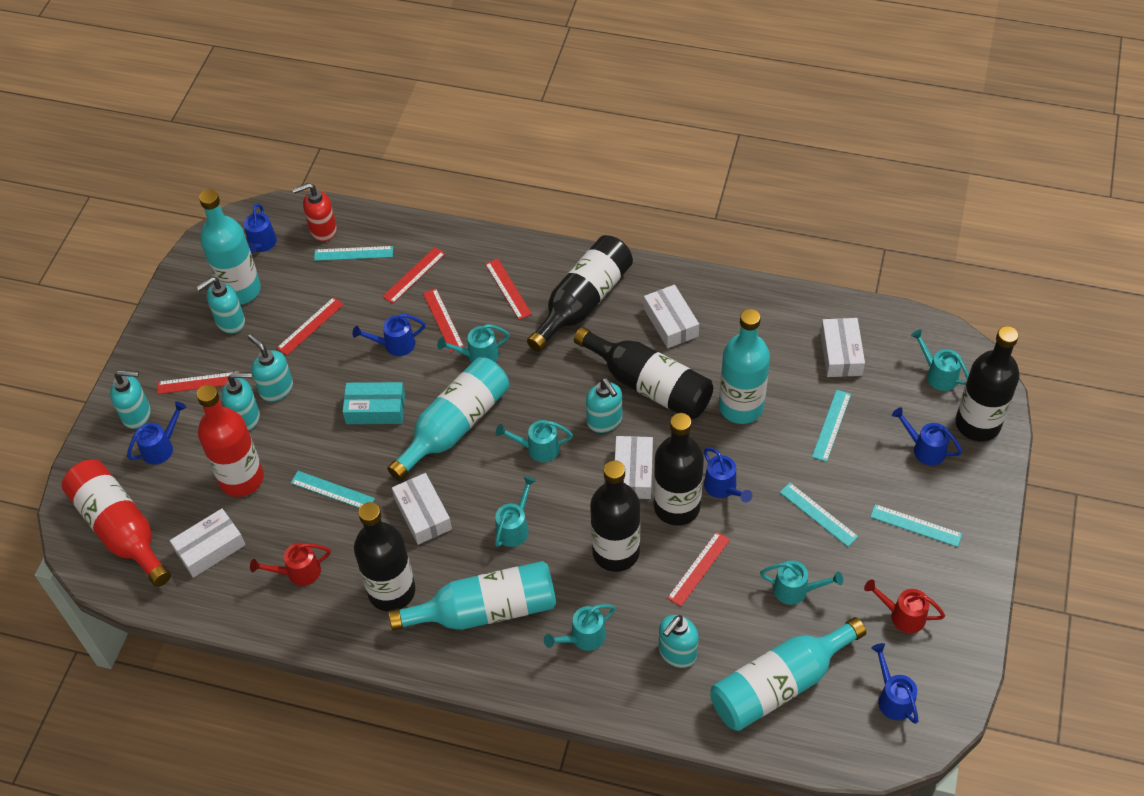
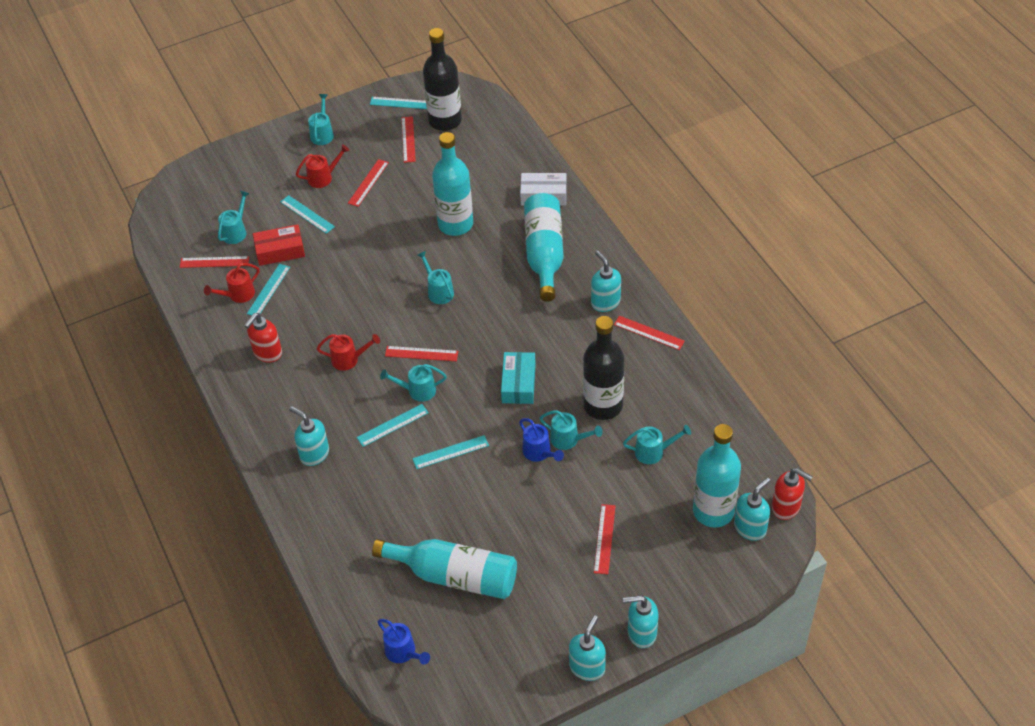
black bottle: 6 -> 2
blue watering can: 6 -> 2
red bottle: 2 -> 0
red box: 0 -> 1
red soap dispenser: 1 -> 2
red watering can: 2 -> 3
turquoise bottle: 5 -> 4
turquoise soap dispenser: 6 -> 5
white box: 5 -> 1

